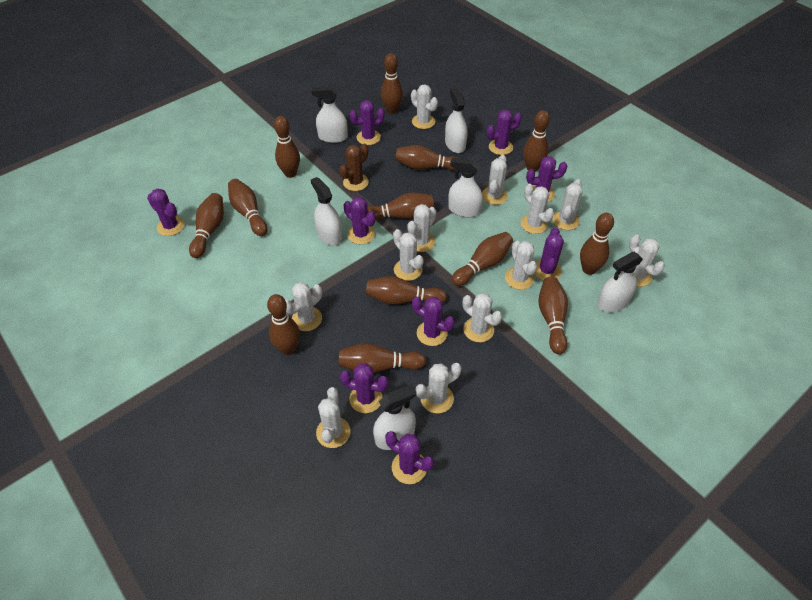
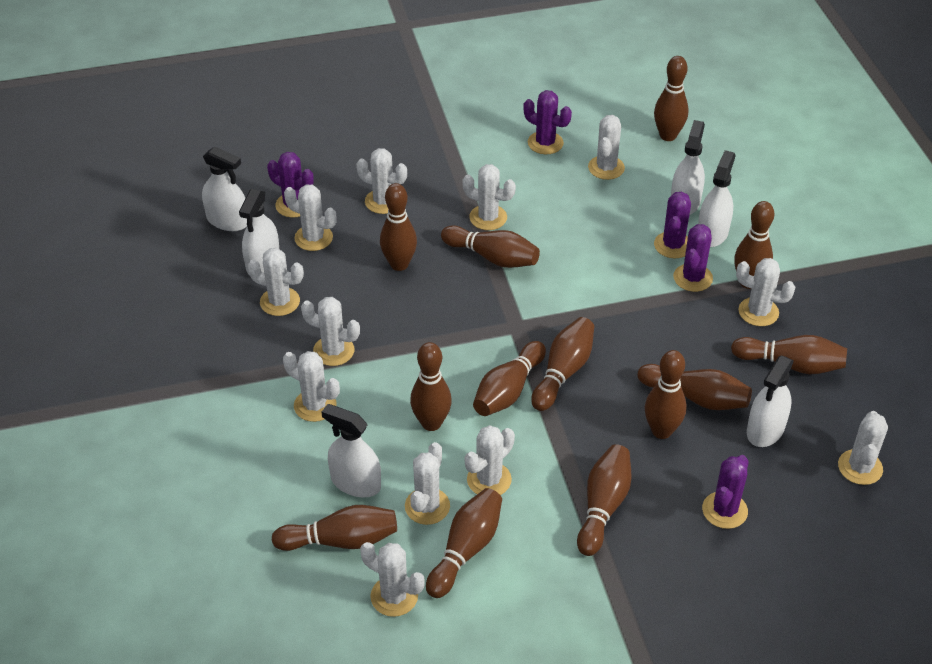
brown cactus: 1 -> 0
purple cactus: 9 -> 5

